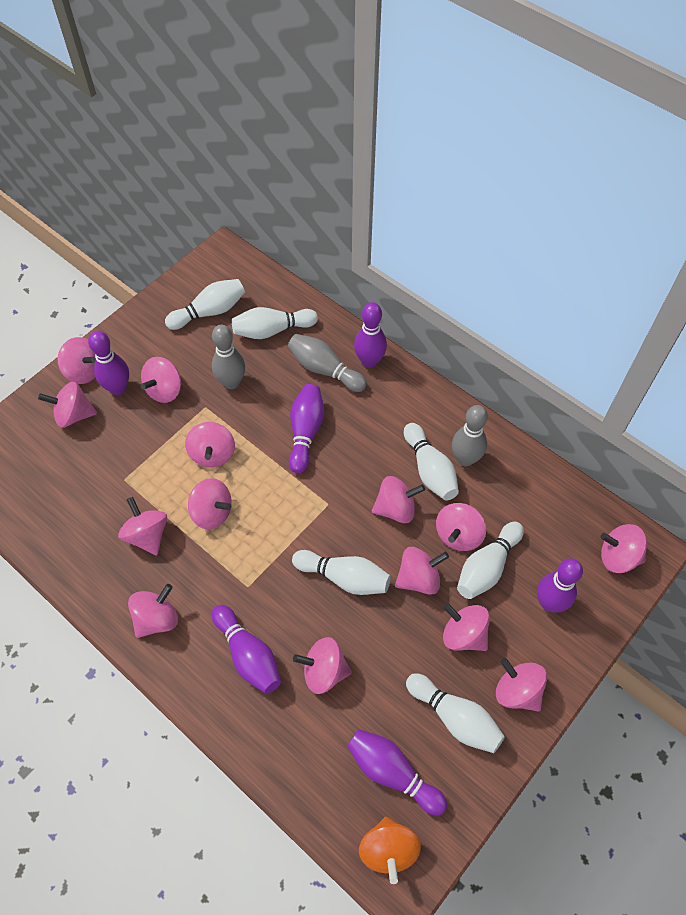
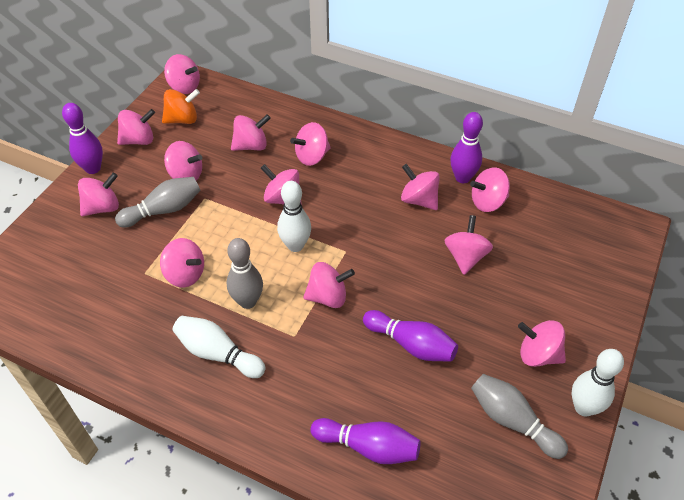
pink spinning top: 14 -> 13
purple bowling pin: 6 -> 4
white bowling pin: 6 -> 3

